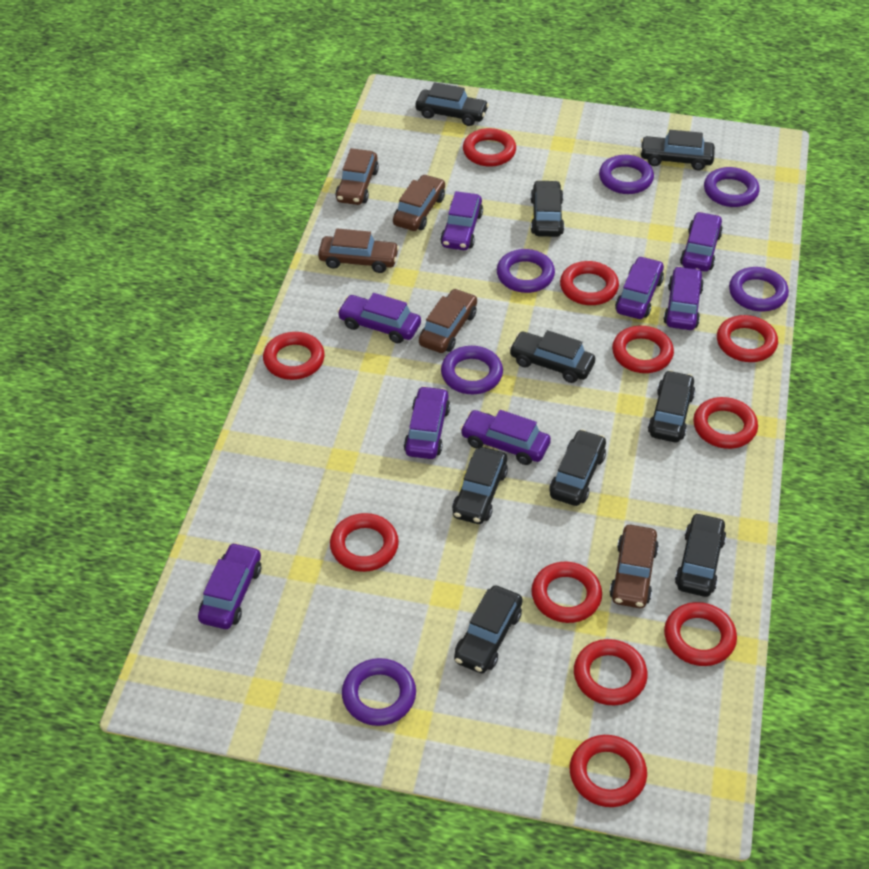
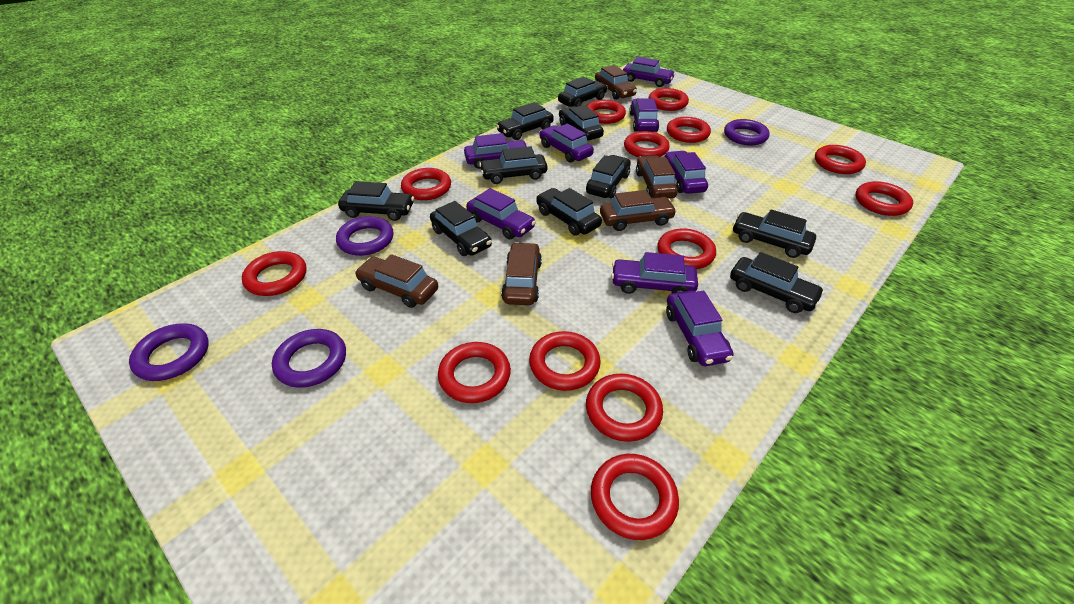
black car: 9 -> 10
purple ring: 6 -> 4
red ring: 11 -> 13

